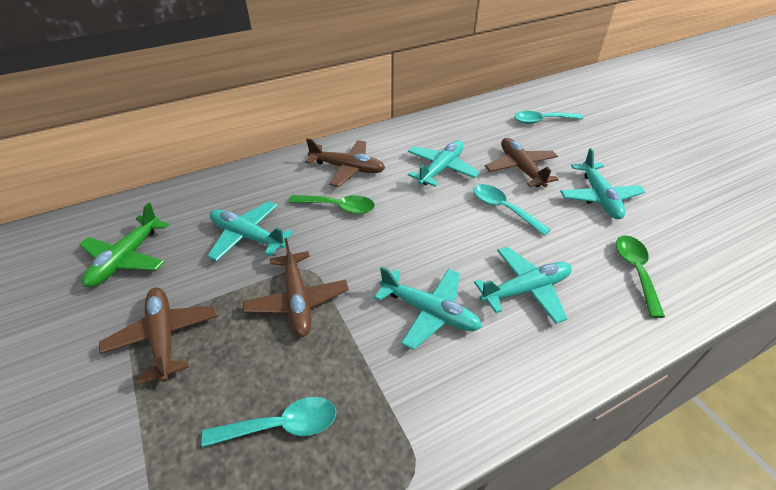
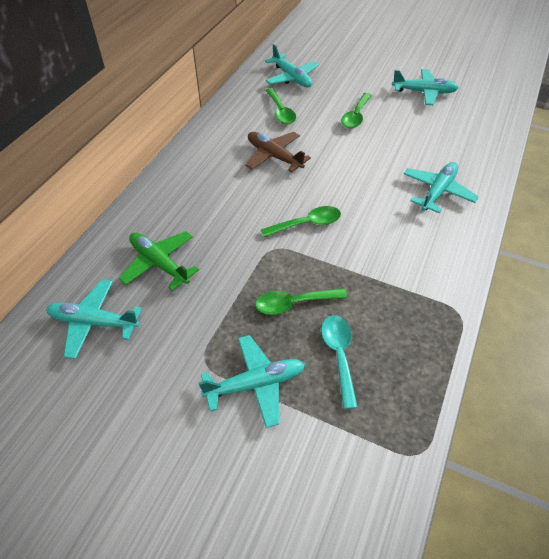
brown plane: 4 -> 1
green spoon: 2 -> 4
turquoise spoon: 3 -> 1

